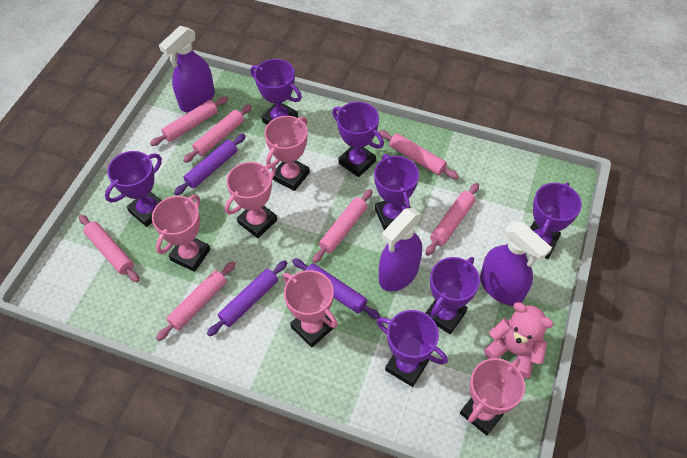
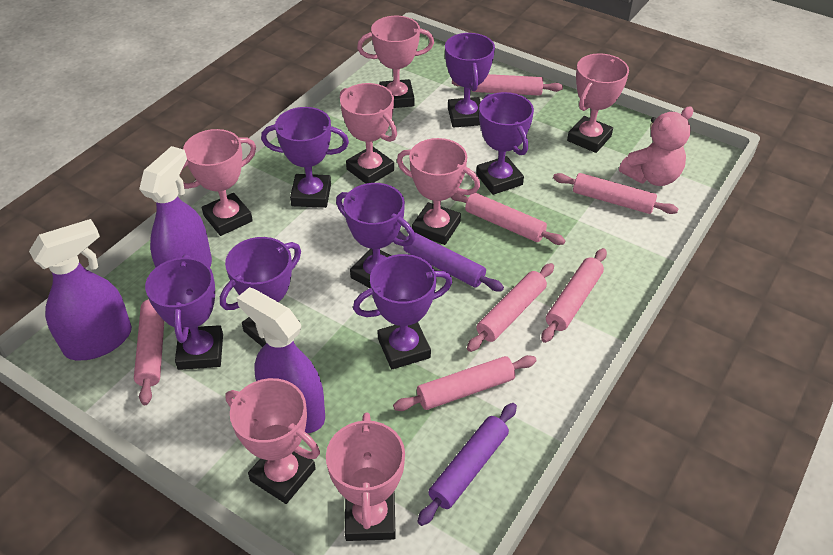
pink trophy: 5 -> 7
purple rolling pin: 3 -> 2

